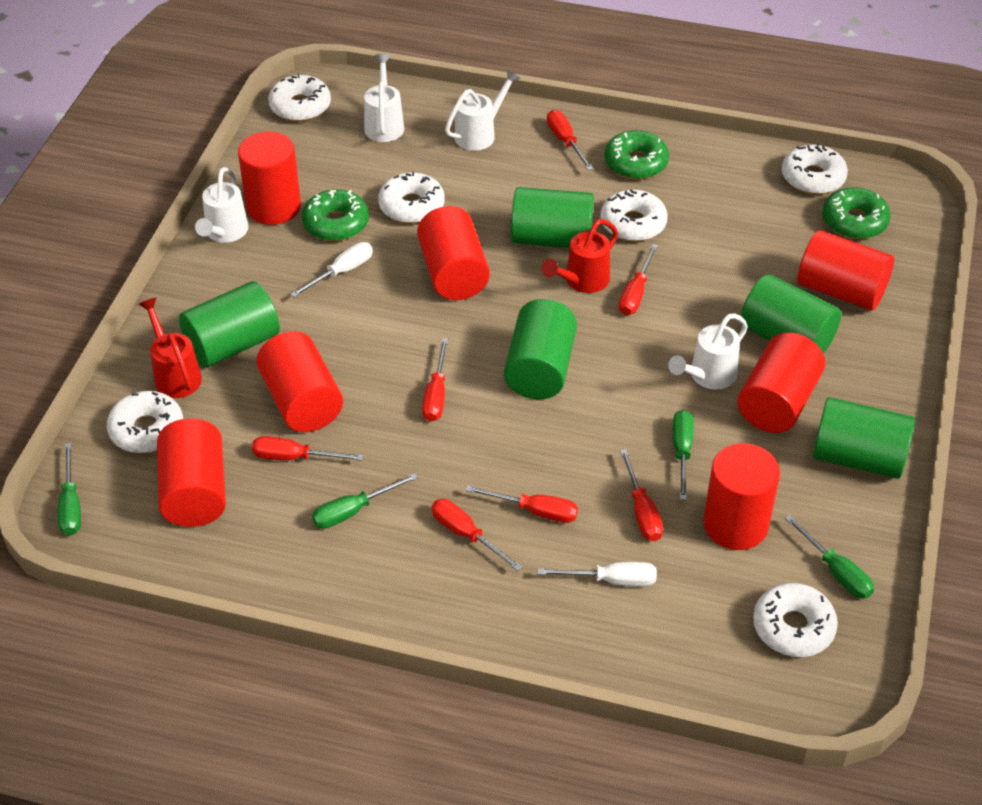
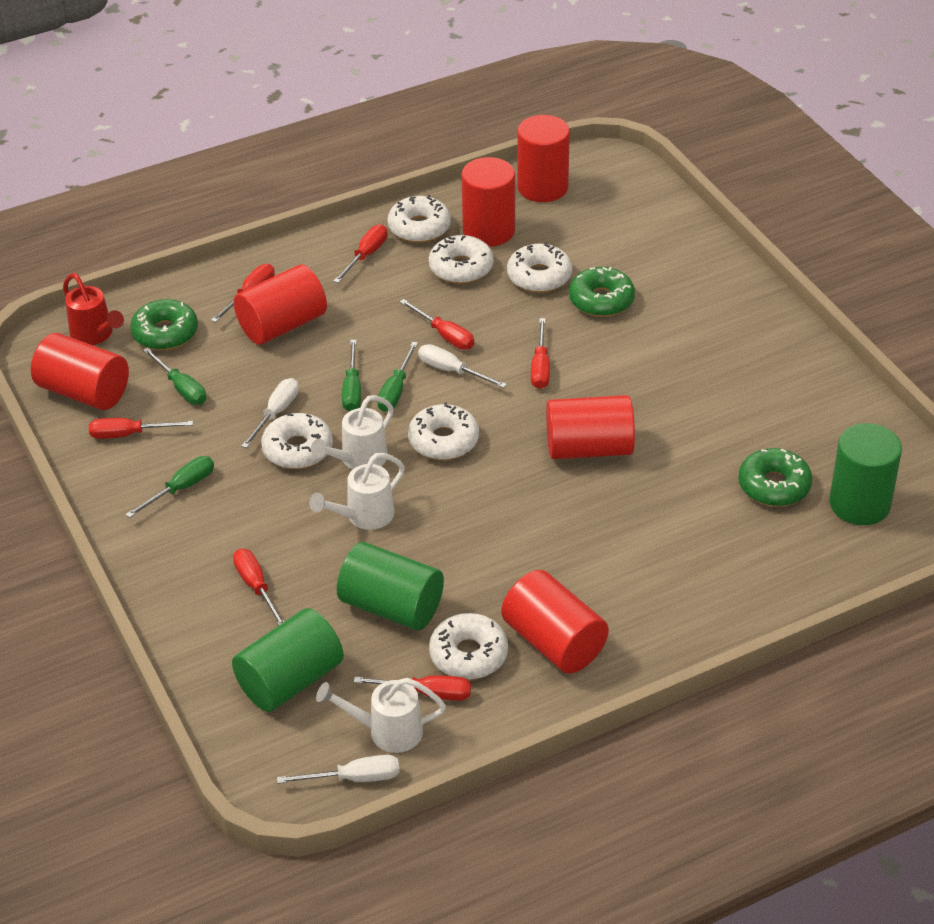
green cylinder: 5 -> 3
red cylinder: 7 -> 6
red watering can: 2 -> 1
white screwdriver: 2 -> 3
white watering can: 4 -> 3

